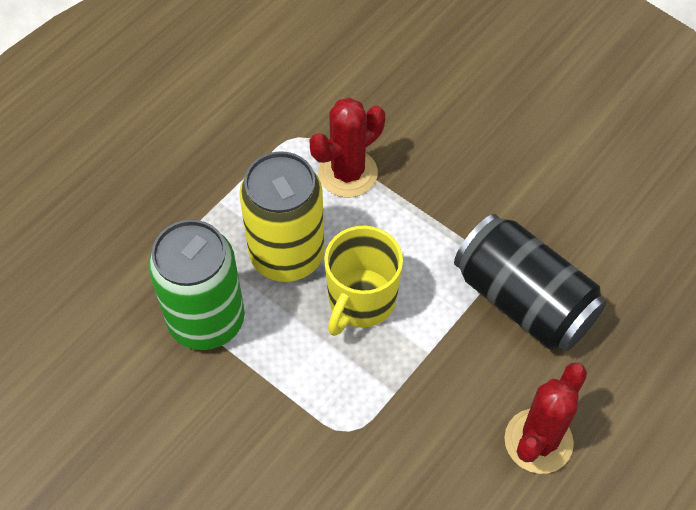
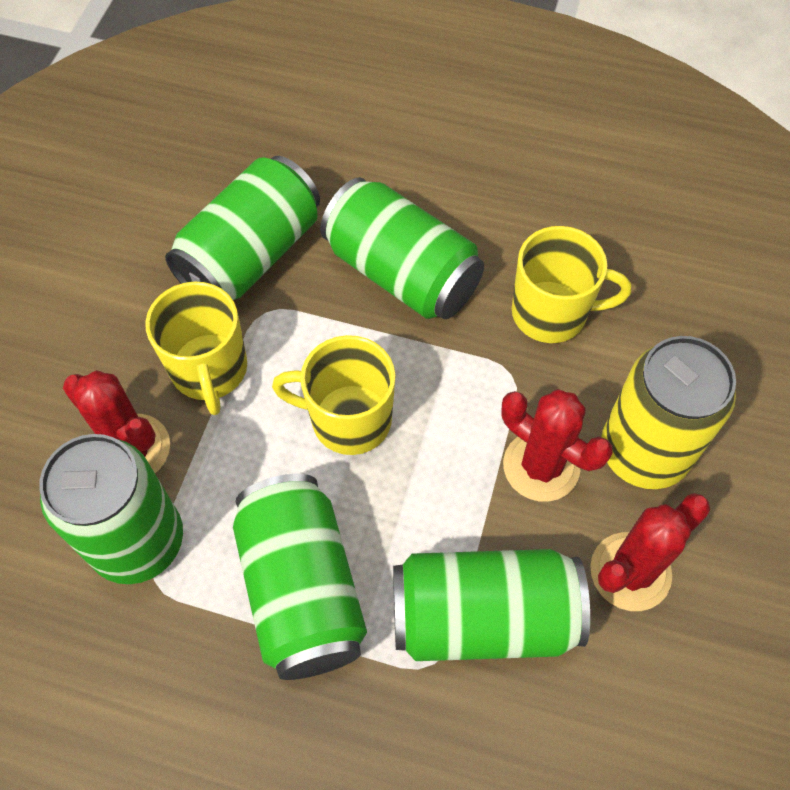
black can: 1 -> 0
green can: 1 -> 5
red cactus: 2 -> 3
yellow mug: 1 -> 3

